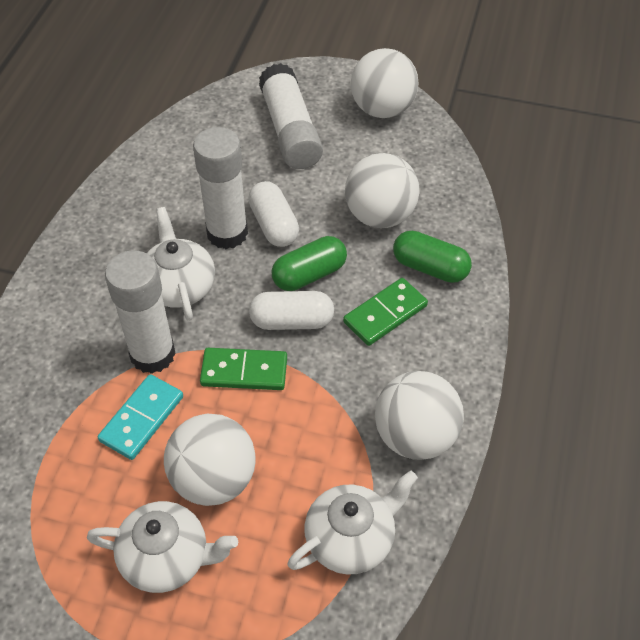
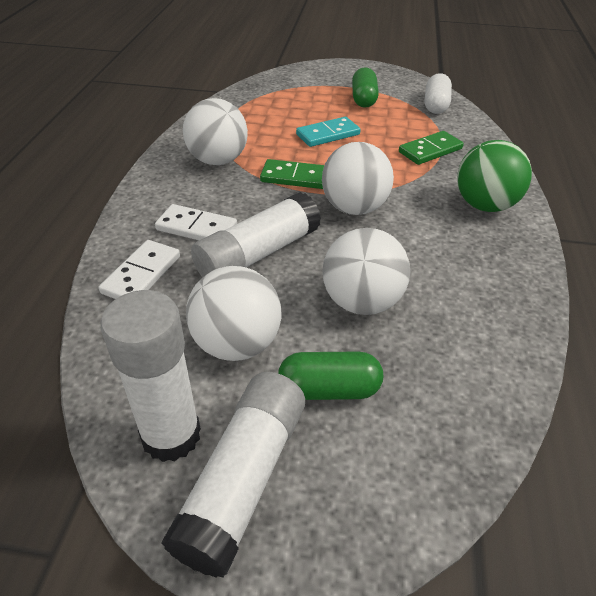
green ball: 0 -> 1
white capsule: 2 -> 1
white domino: 0 -> 2
white teapot: 3 -> 0

